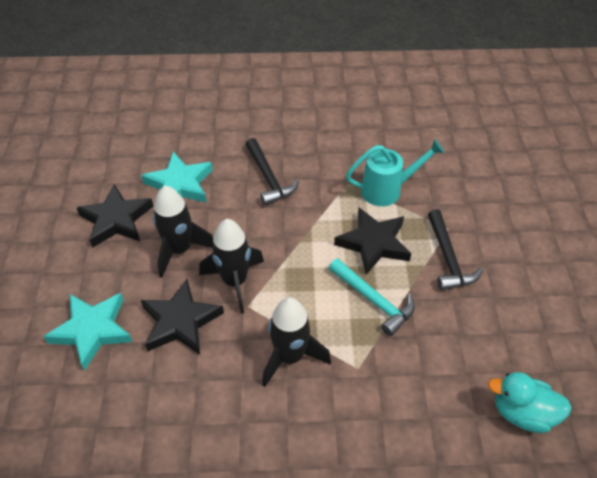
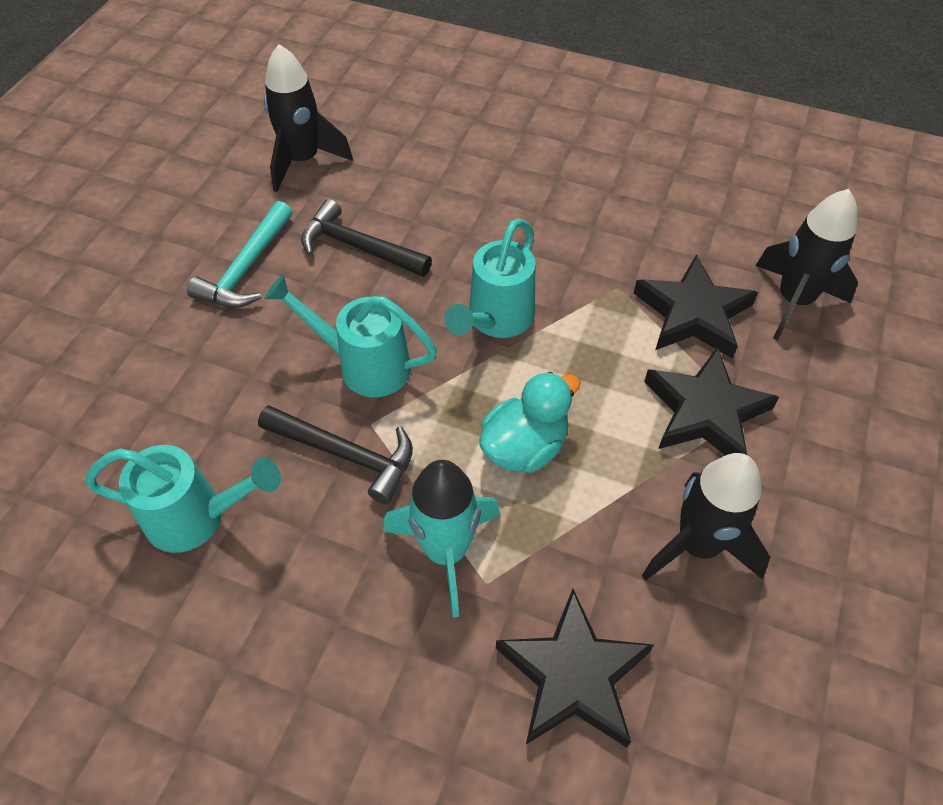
turquoise rocket: 0 -> 1
turquoise star: 2 -> 0
turquoise watering can: 1 -> 3

